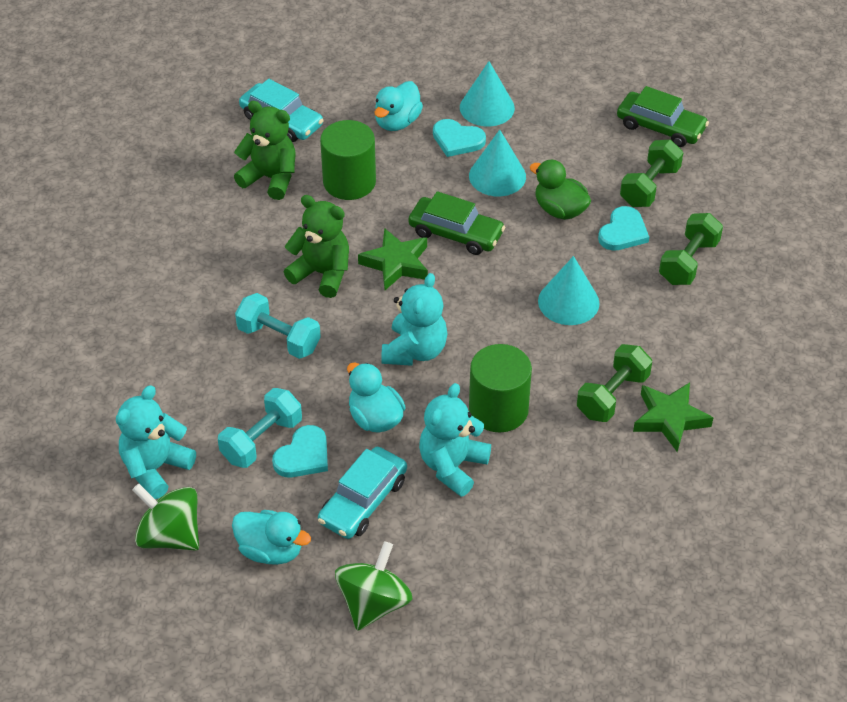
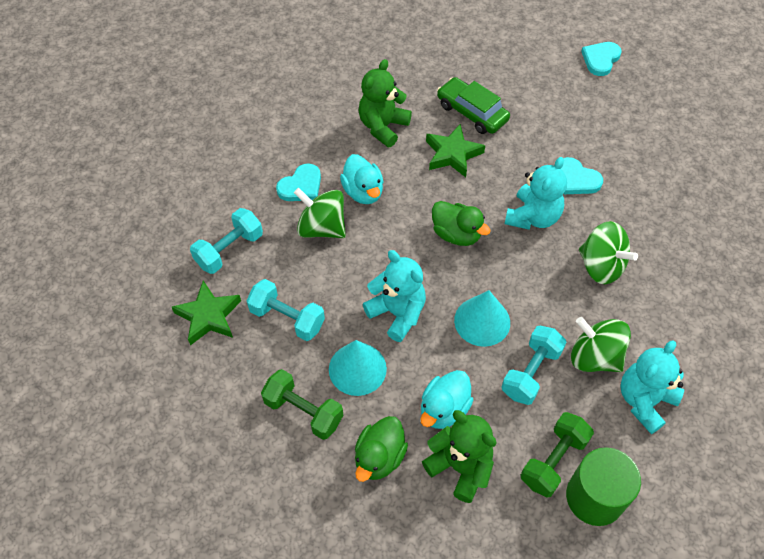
green car: 2 -> 1
green cylinder: 2 -> 1
green duck: 1 -> 2
green dumbbell: 3 -> 2
green spinning top: 2 -> 3
turquoise car: 2 -> 0
turquoise cone: 3 -> 2
turquoise duck: 3 -> 2
turquoise dumbbell: 2 -> 3

